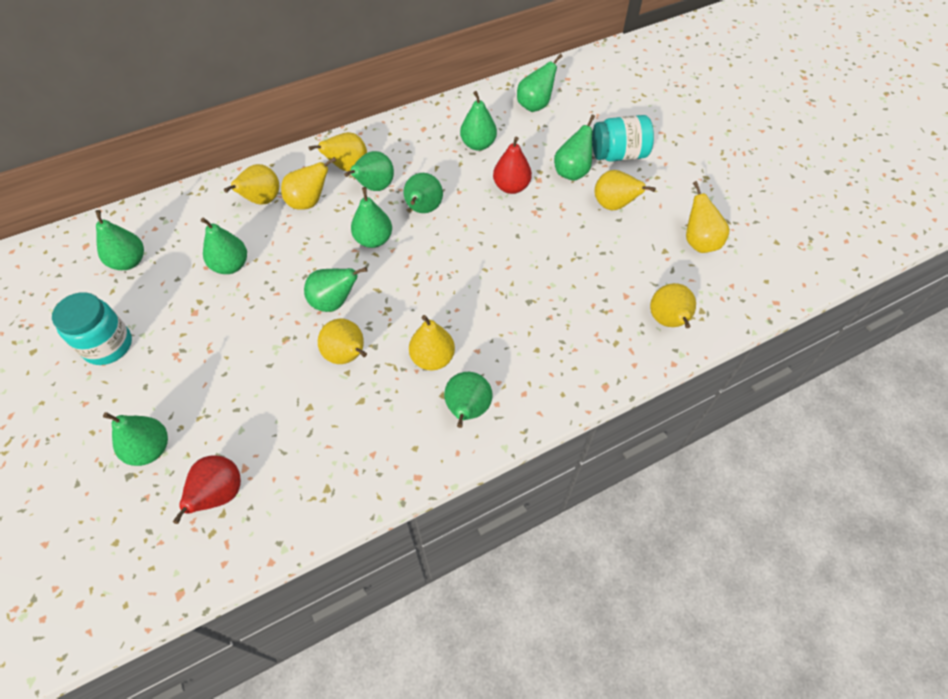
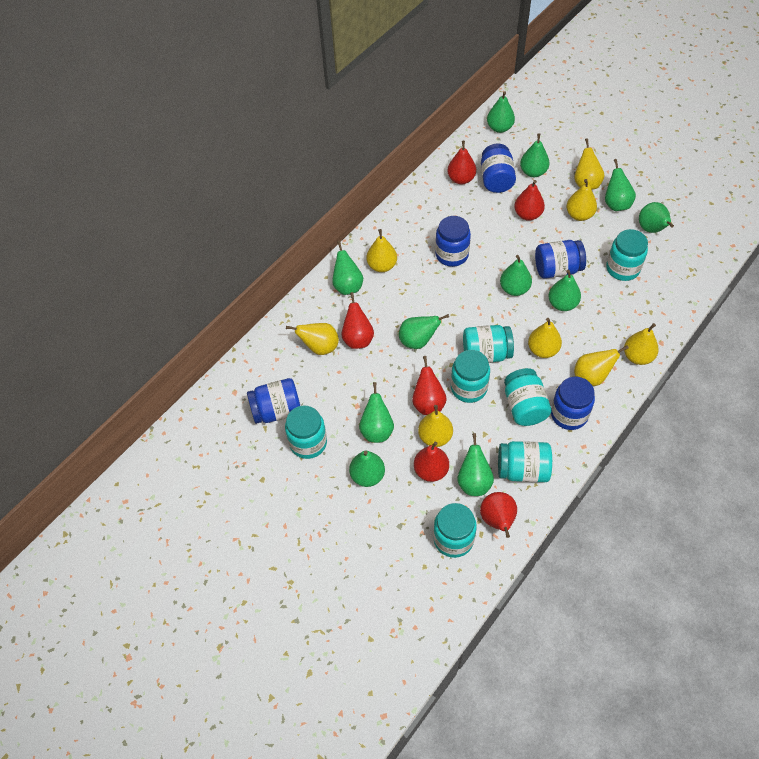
blue jar: 0 -> 5
red pear: 2 -> 6
turquoise jar: 2 -> 7

